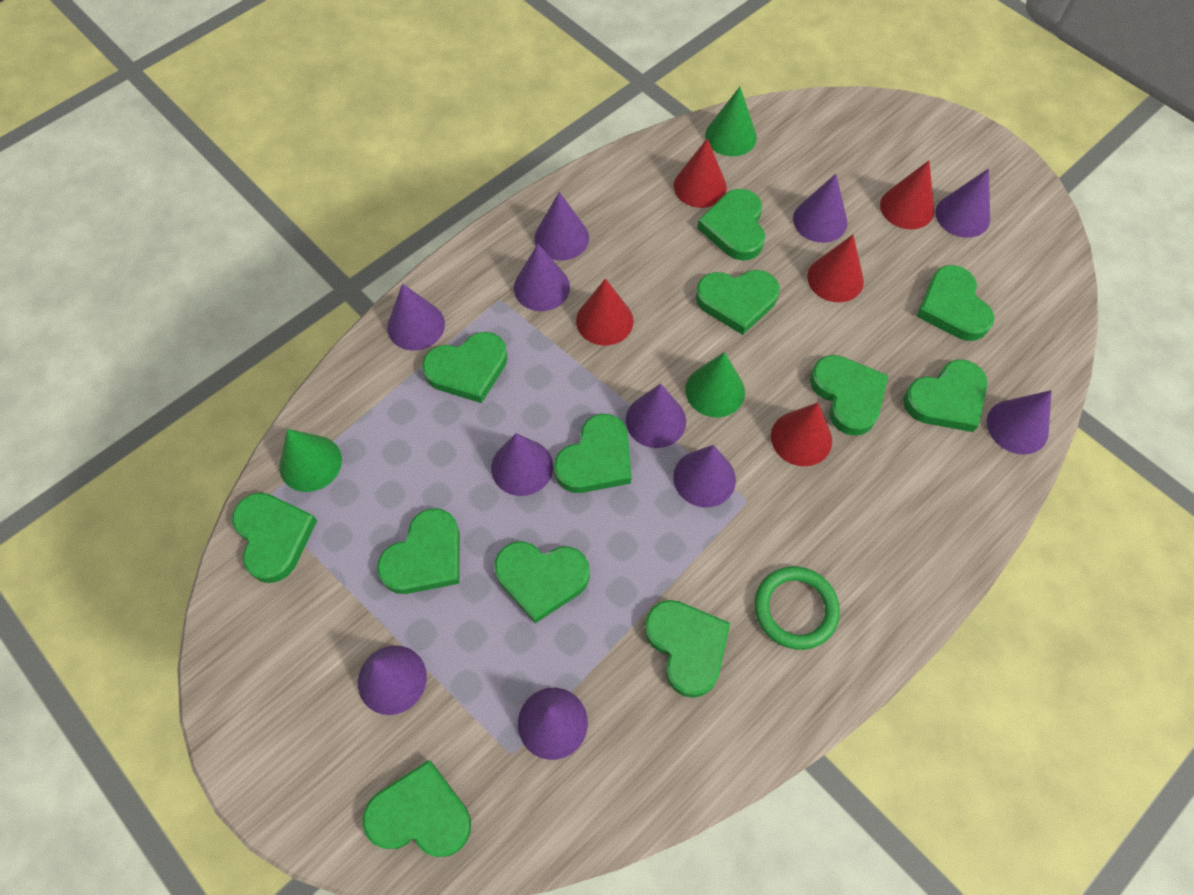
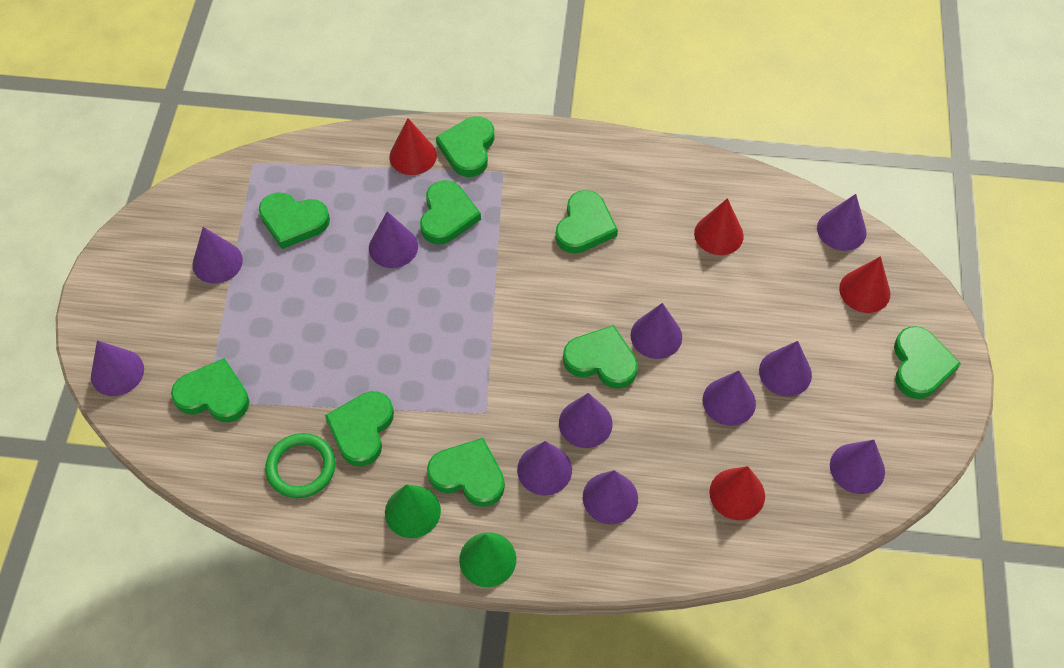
green cone: 3 -> 2
green heart: 12 -> 9
red cone: 5 -> 4

